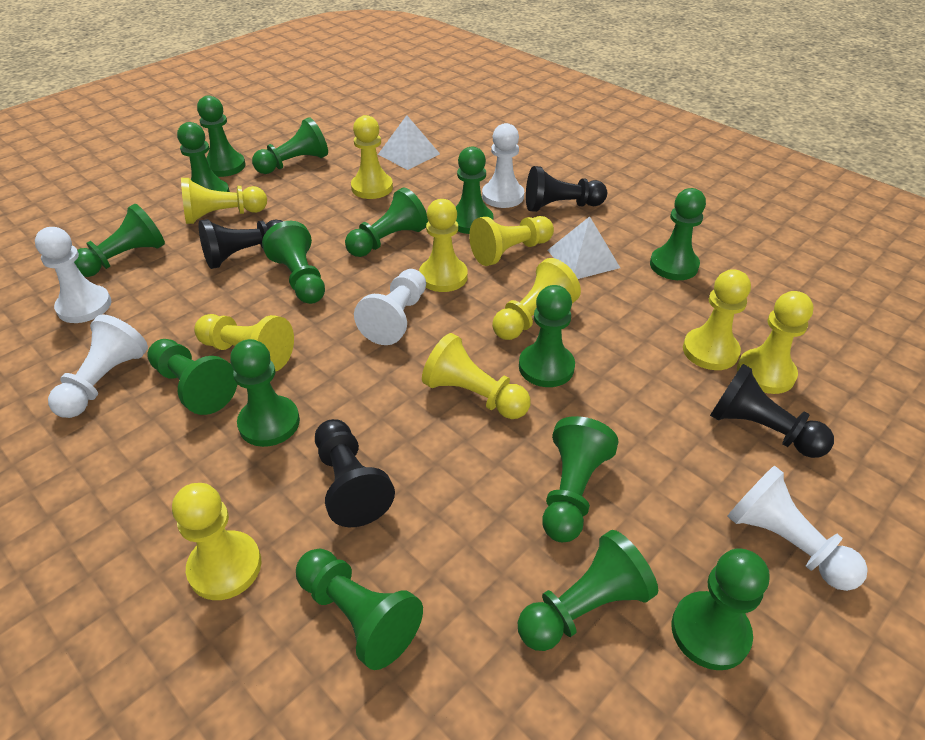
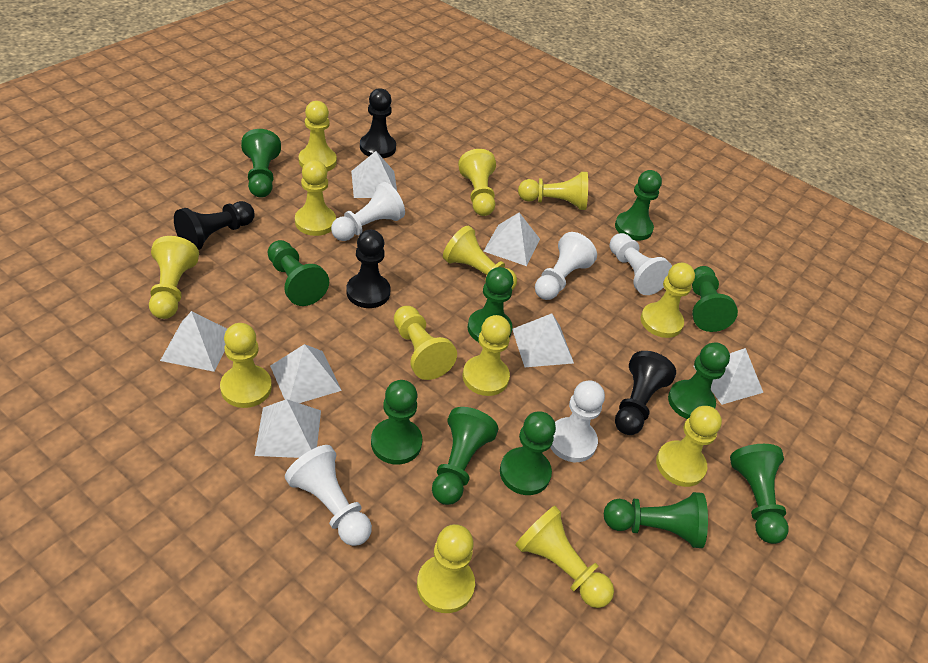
green pawn: 15 -> 11
white pyramid: 2 -> 7
yellow pawn: 10 -> 13

